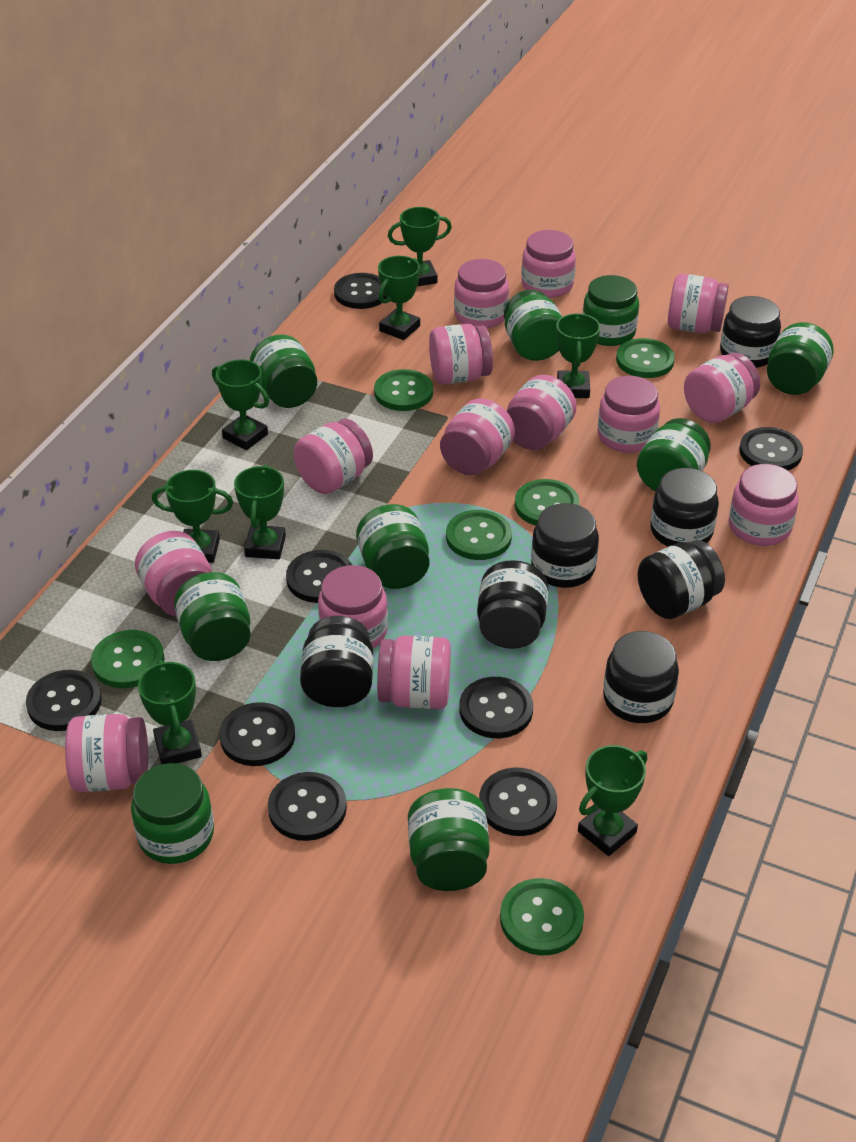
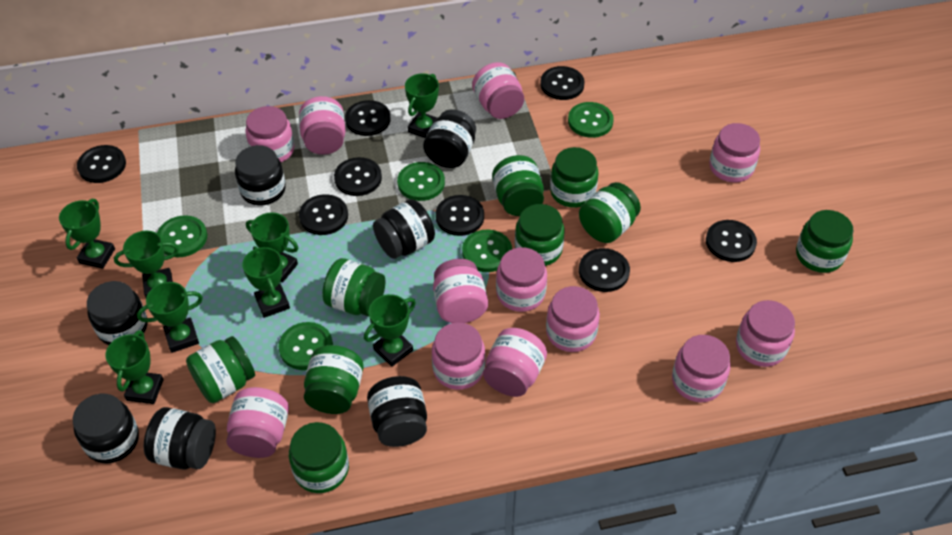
green button: 6 -> 5
pink jar: 14 -> 12

